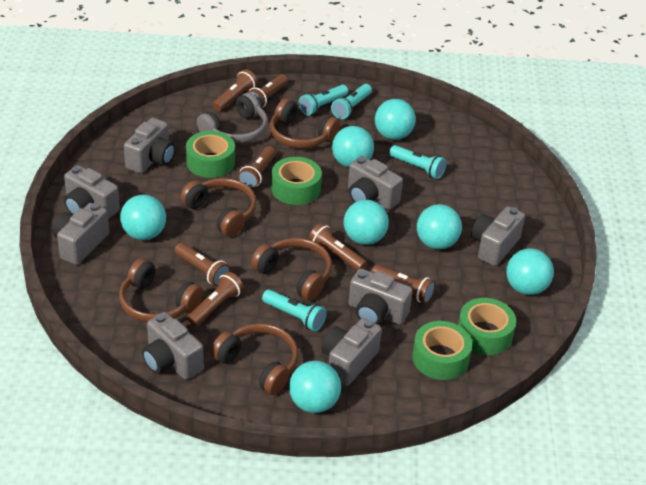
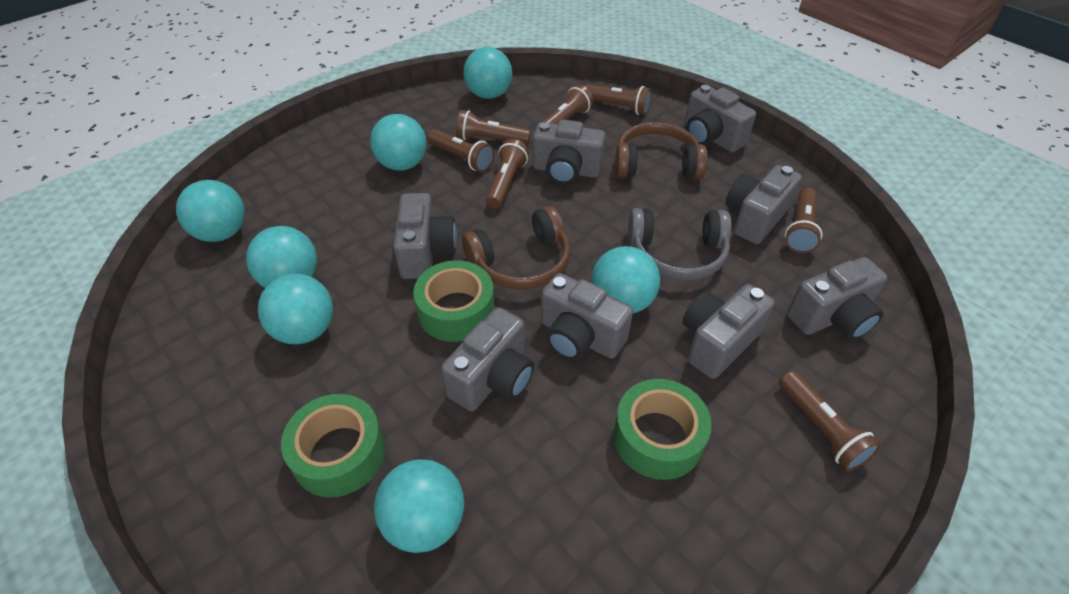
brown headphones: 5 -> 2
green tape: 4 -> 3
turquoise flashlight: 4 -> 0

